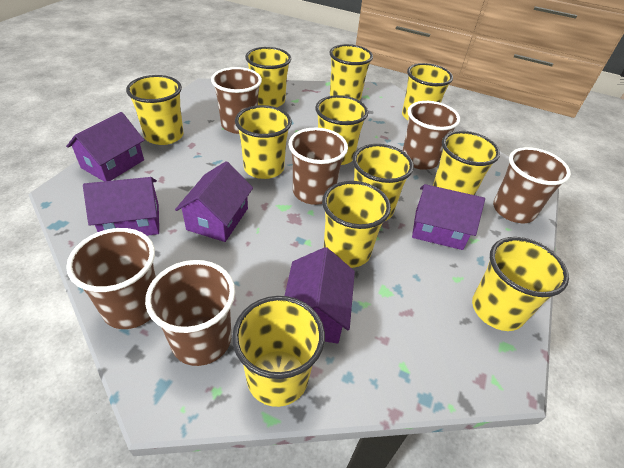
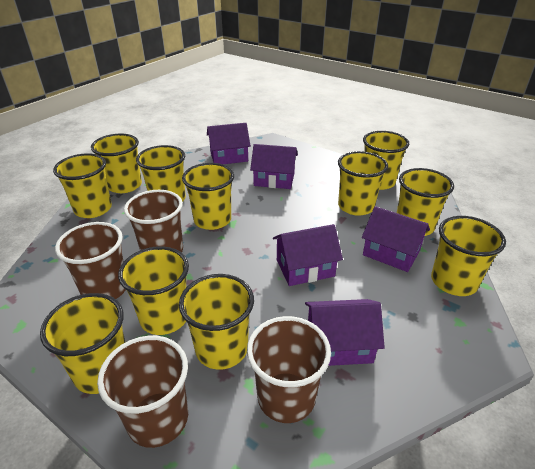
brown cup: 6 -> 4

